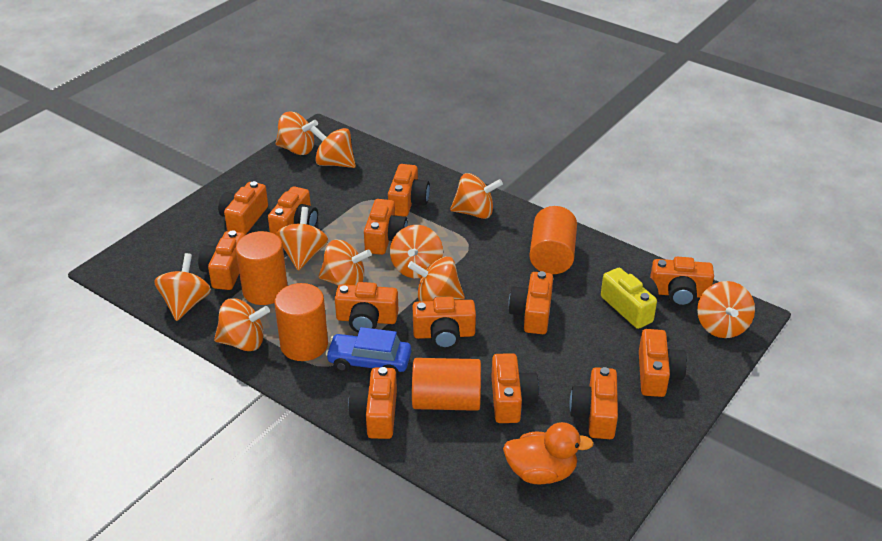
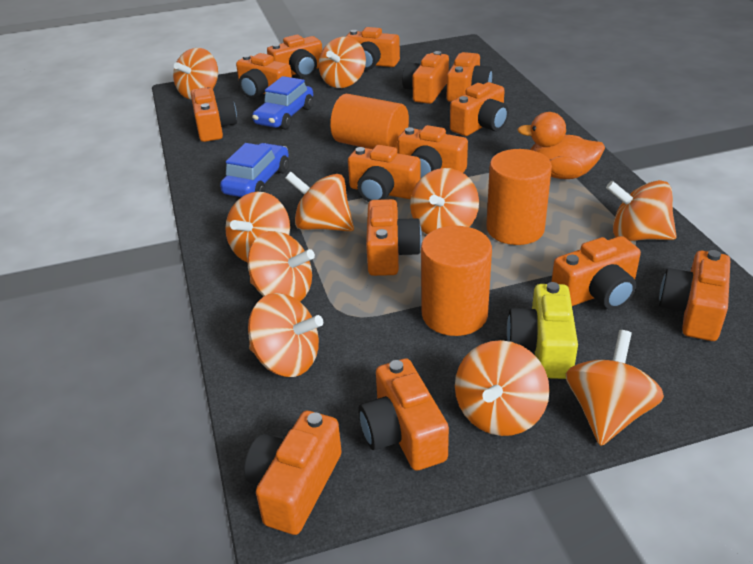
blue car: 1 -> 2
orange camera: 13 -> 14
orange cylinder: 4 -> 3

